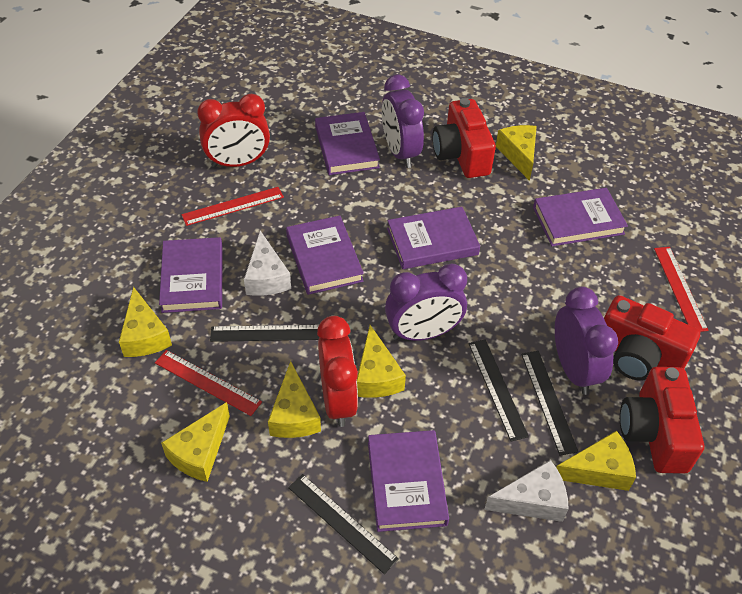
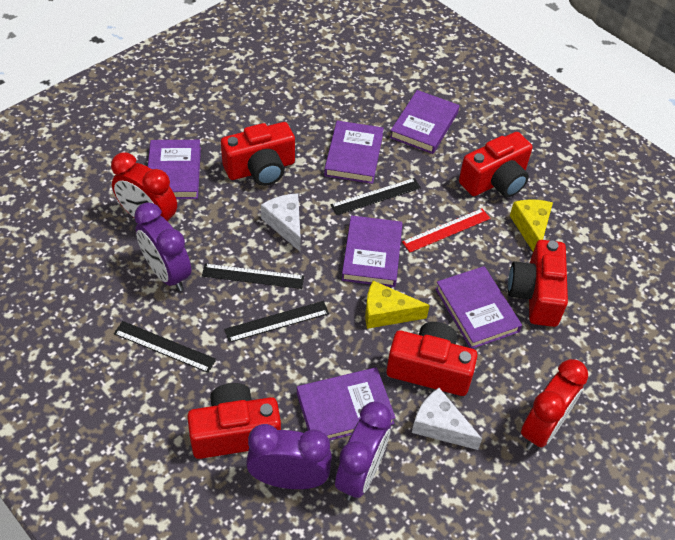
red camera: 3 -> 5
red ruler: 3 -> 1
yellow cheese: 6 -> 2

